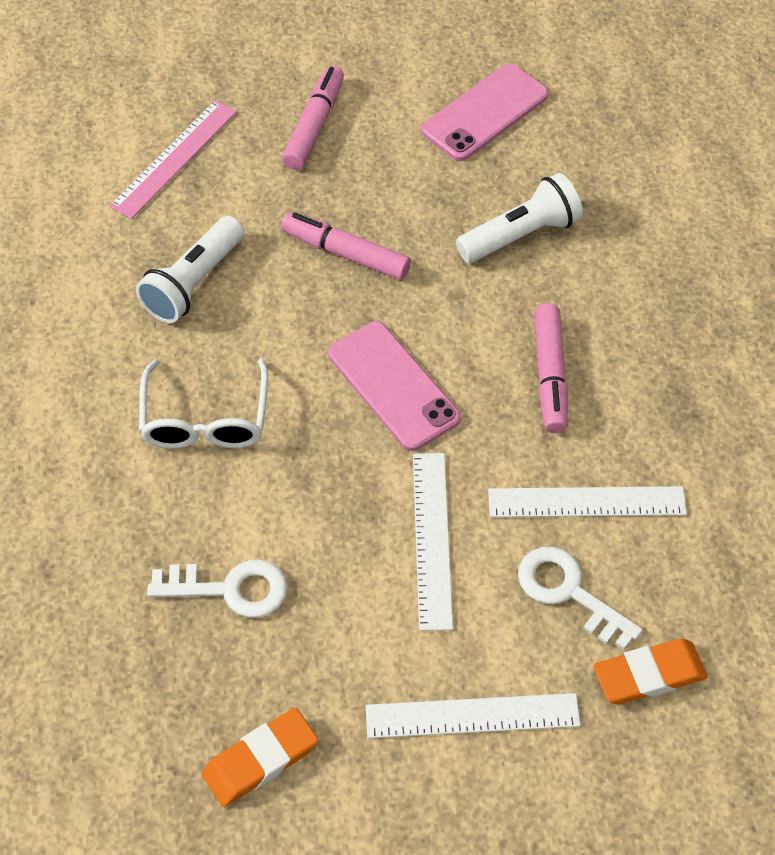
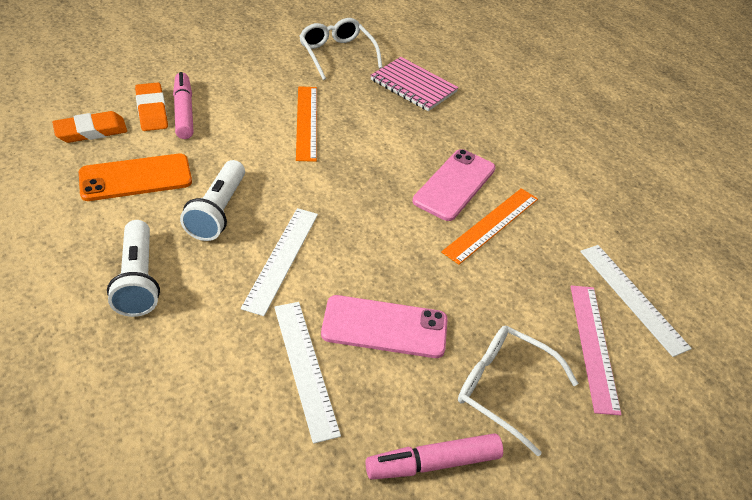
orange phone: 0 -> 1
orange ruler: 0 -> 2
pink marker: 3 -> 2
pink notebook: 0 -> 1
white glasses: 1 -> 2
white key: 2 -> 0

